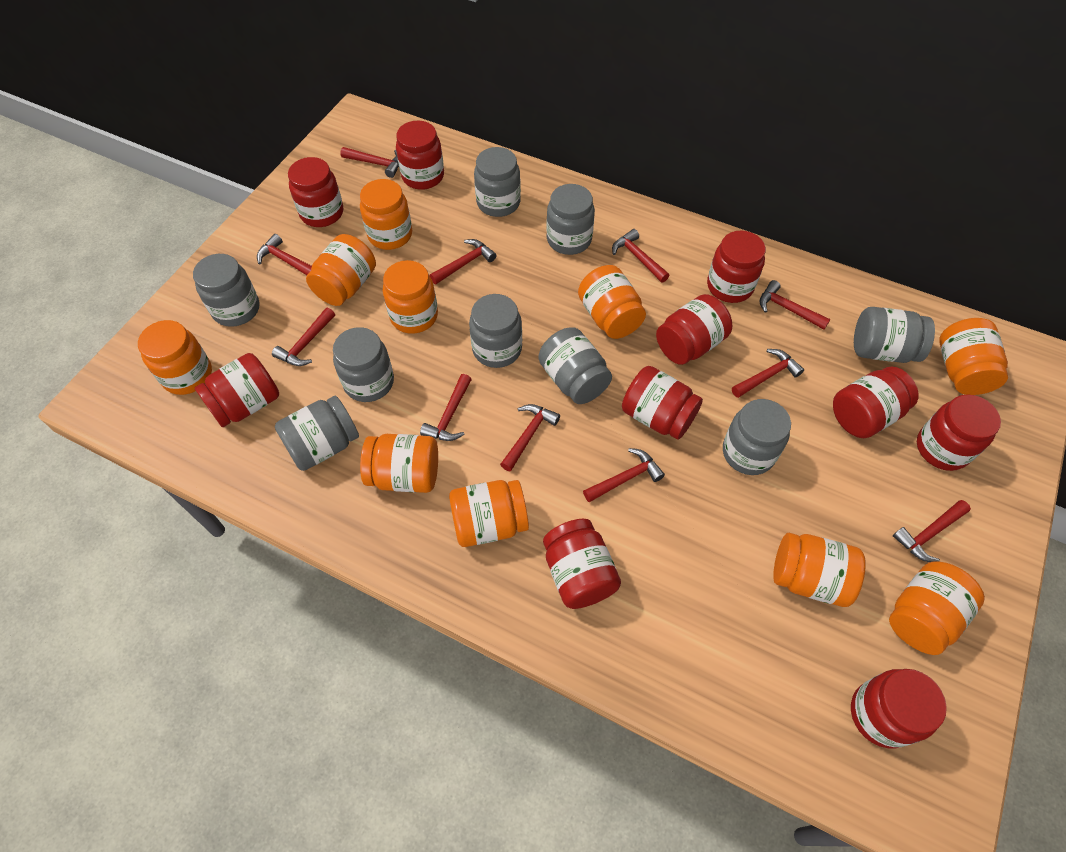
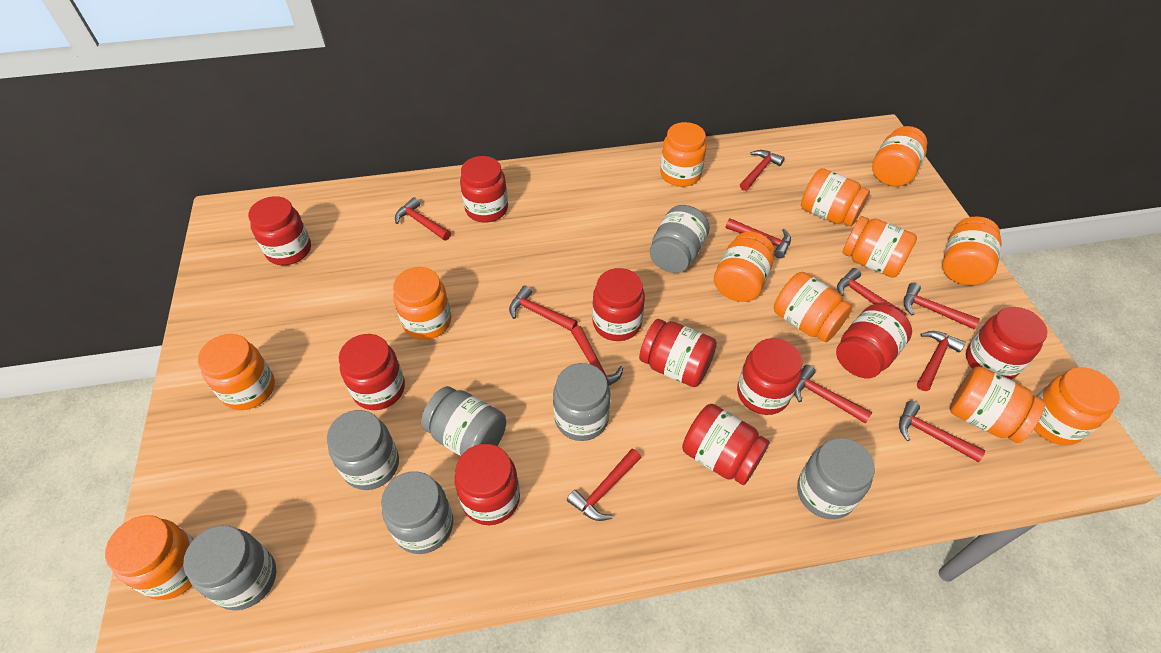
grey jar: 9 -> 7
orange jar: 10 -> 12

